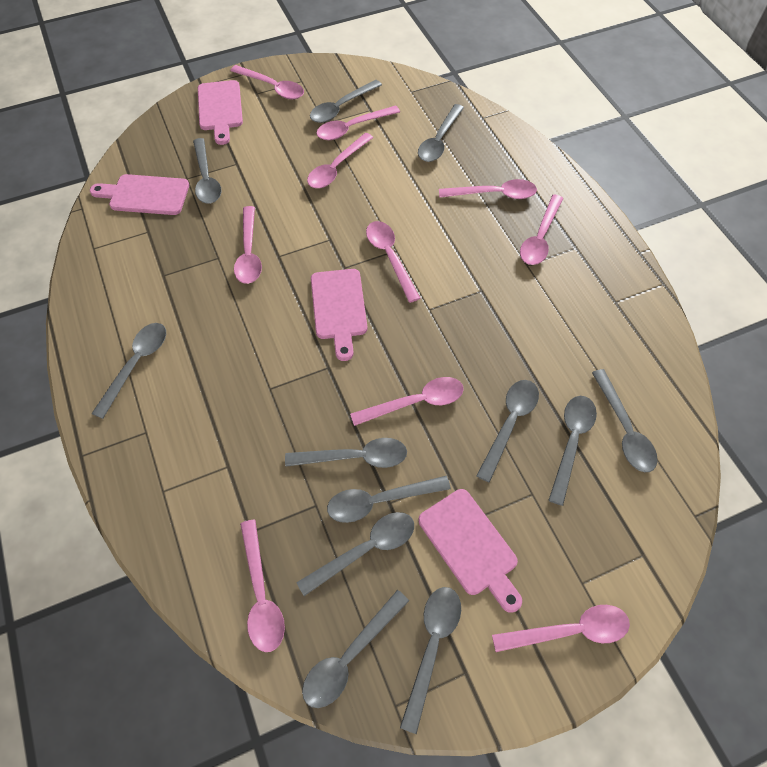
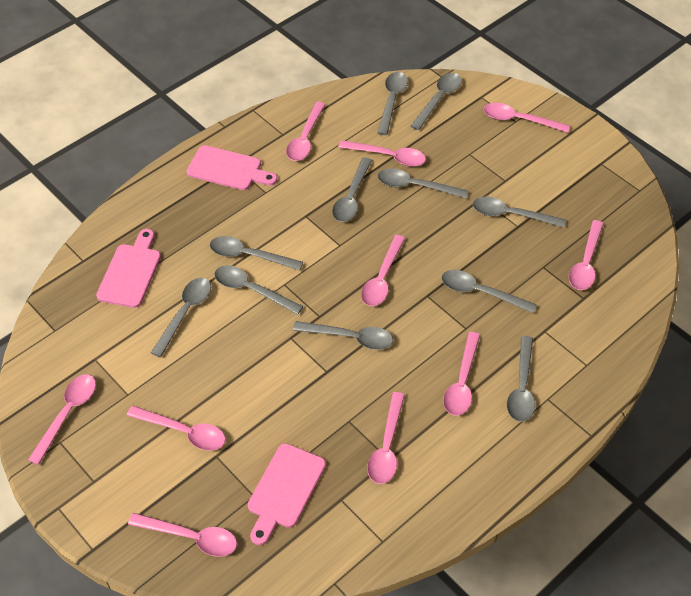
grey spoon: 12 -> 11
pink cutting board: 4 -> 3

